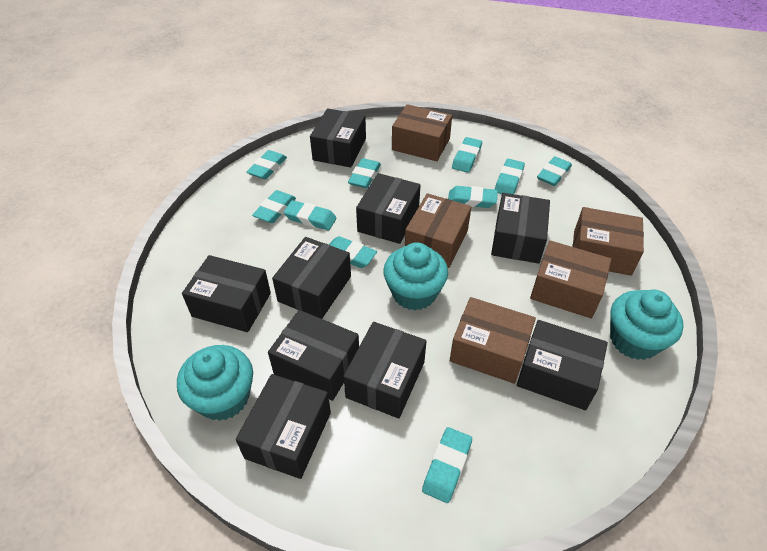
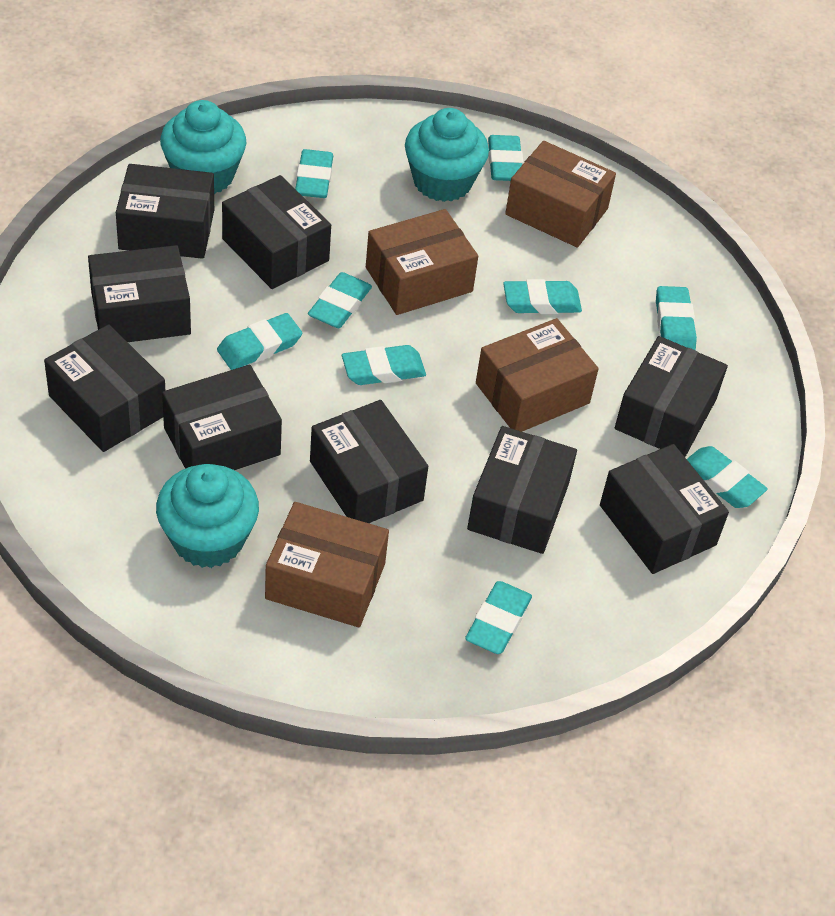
brown box: 5 -> 4
turquoise eraser: 10 -> 9

